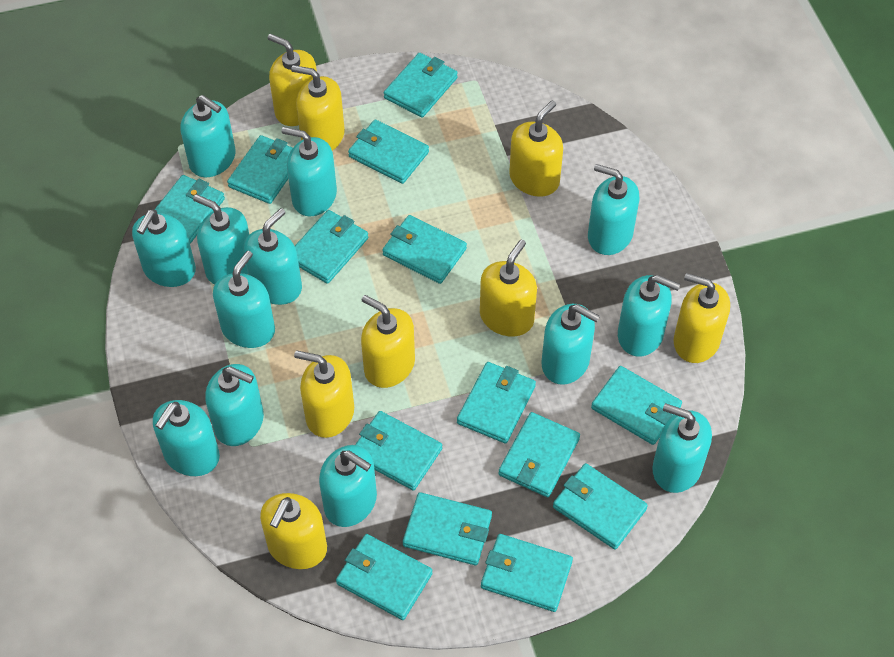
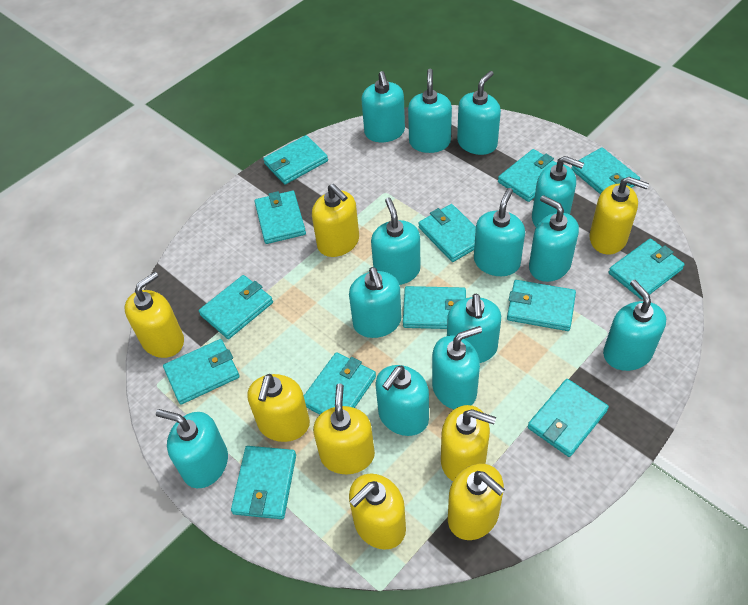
turquoise wallet: 14 -> 13

